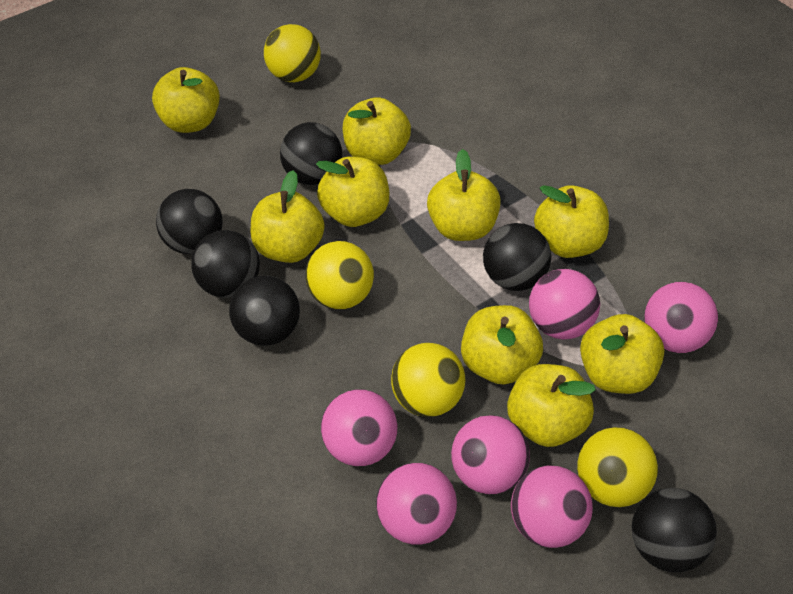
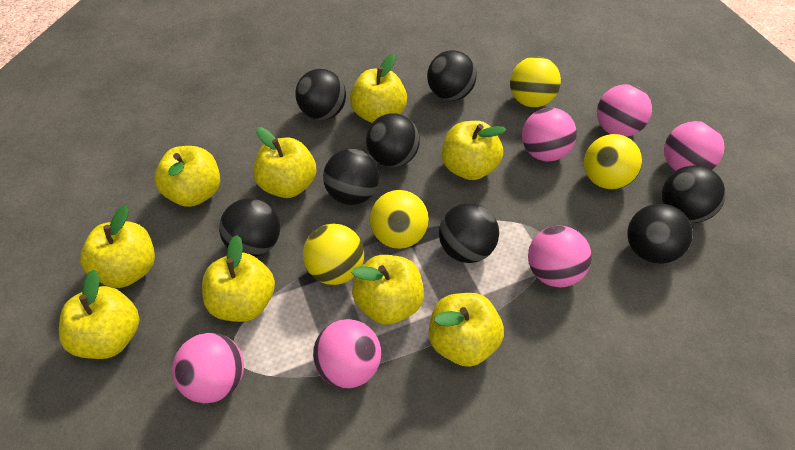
black ball: 6 -> 8

